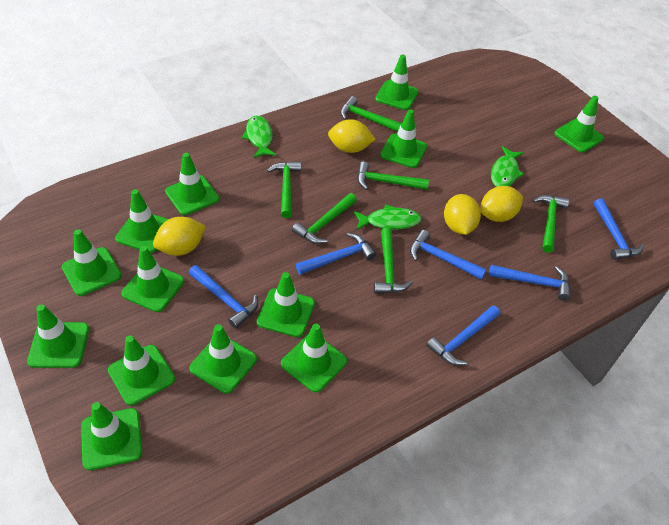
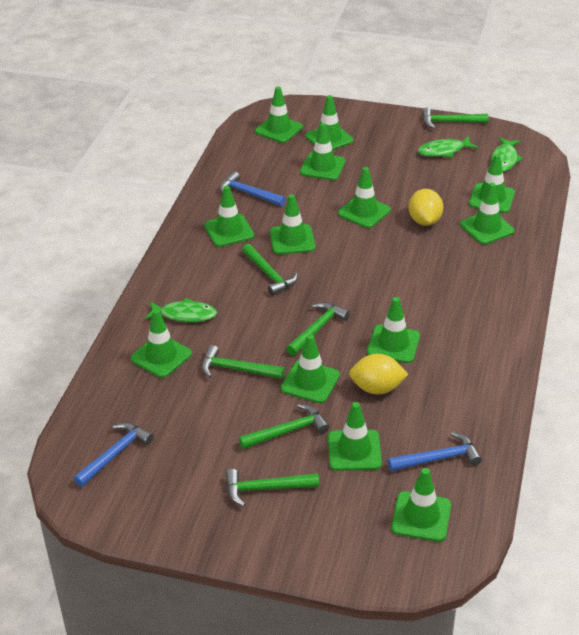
blue hammer: 6 -> 3
yellow lemon: 4 -> 2

